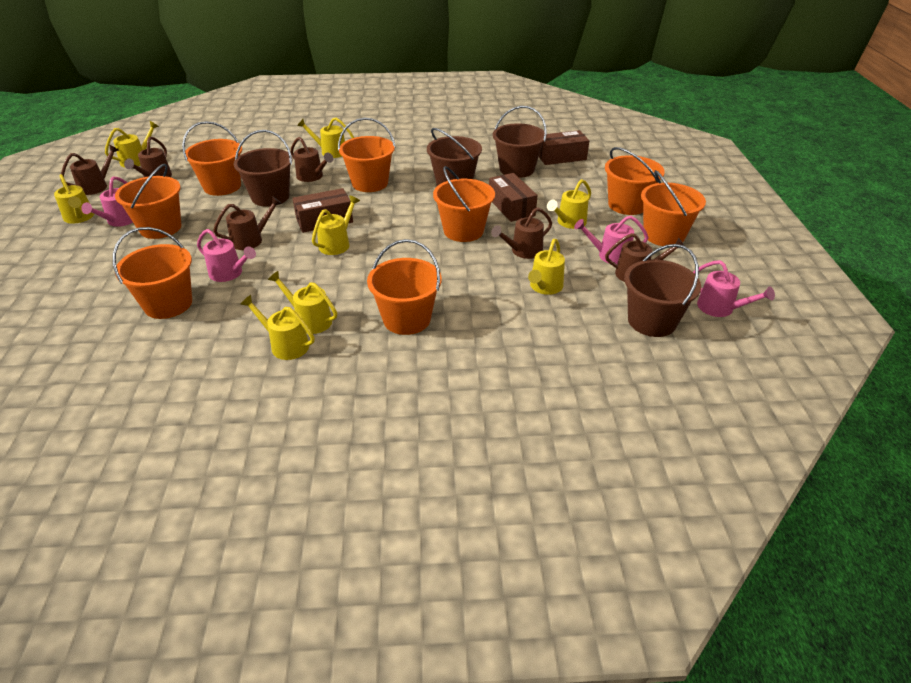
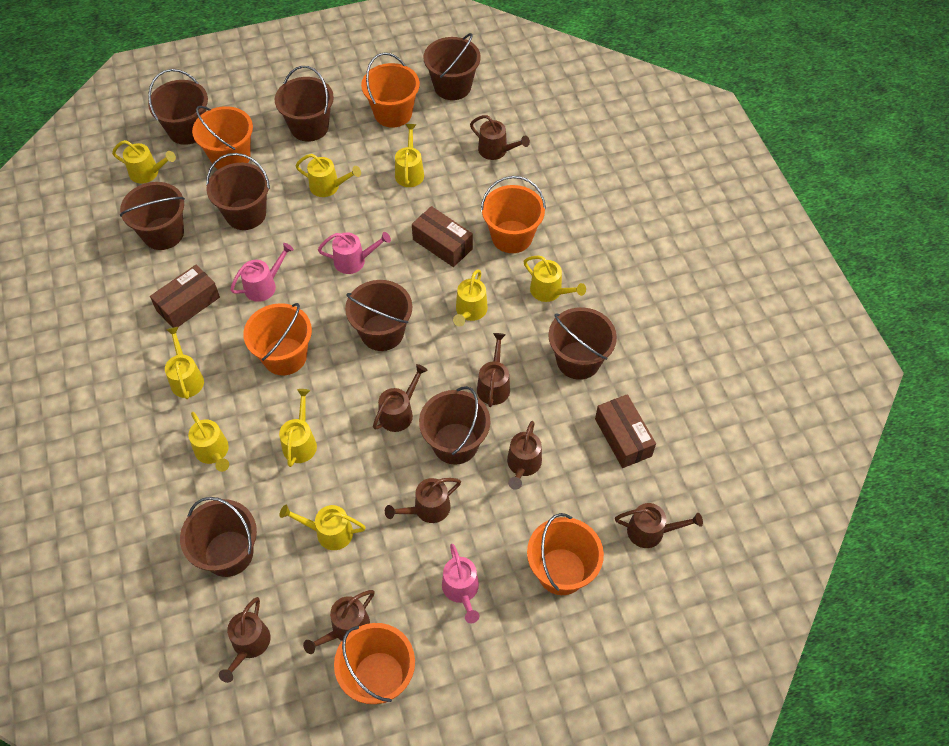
brown bucket: 4 -> 9
brown watering can: 6 -> 8
orange bucket: 8 -> 6
pink watering can: 4 -> 3
yellow watering can: 8 -> 9

